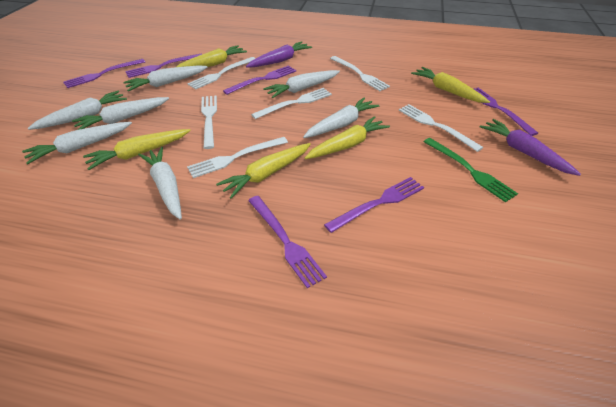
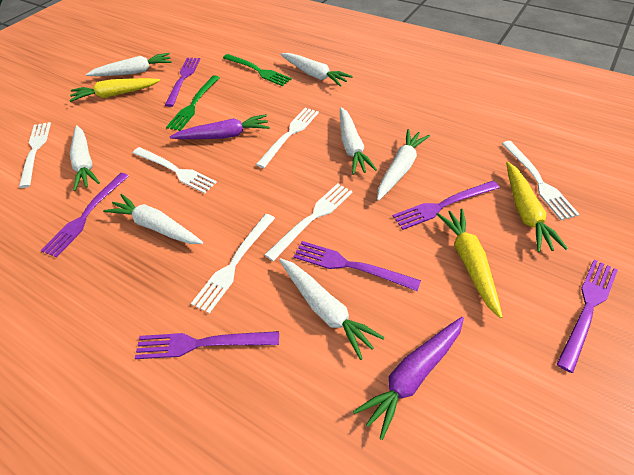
green fork: 1 -> 2
yellow carrot: 5 -> 3

